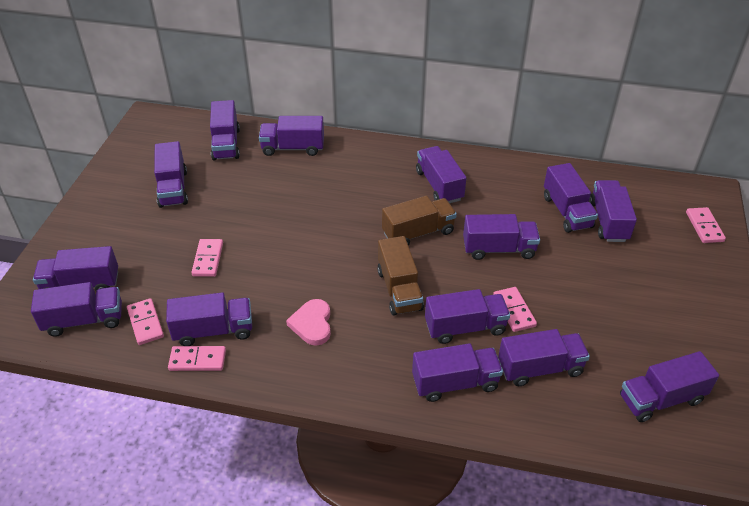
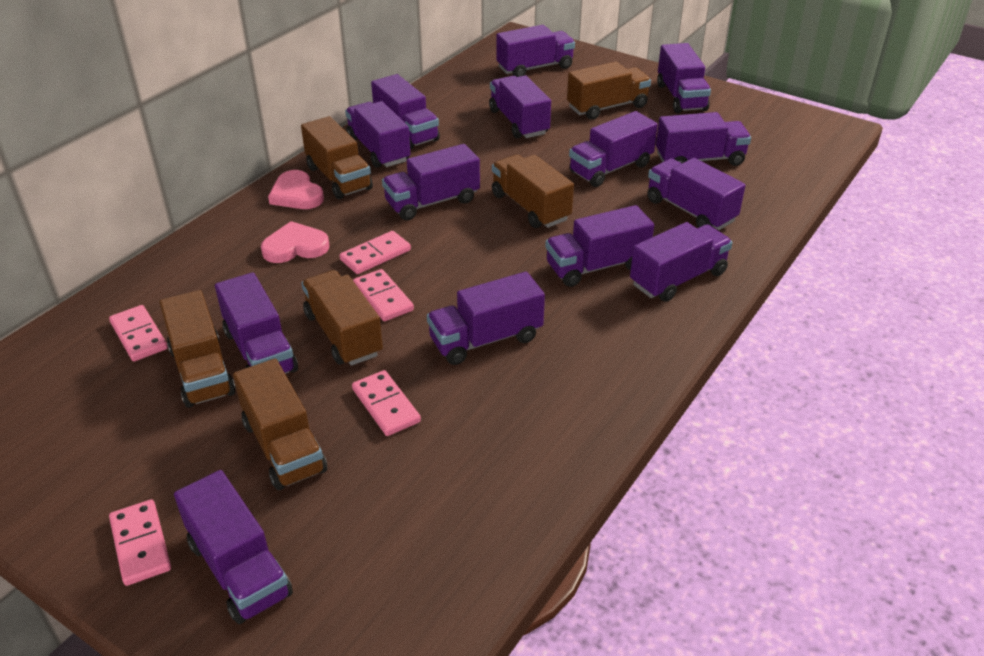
brown truck: 2 -> 6
pink heart: 1 -> 2

